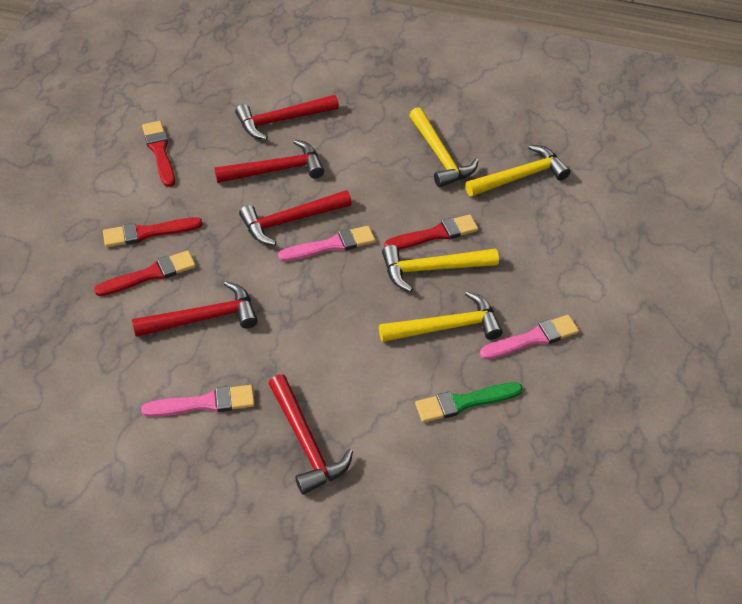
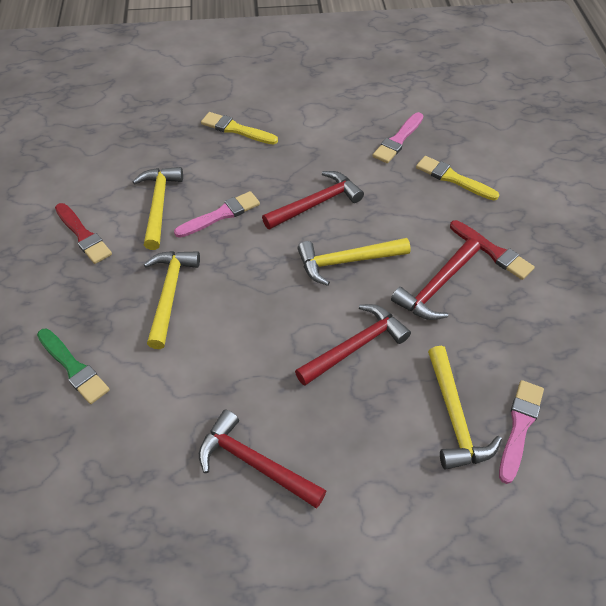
red brush: 4 -> 2
red hammer: 5 -> 4
yellow brush: 0 -> 2

